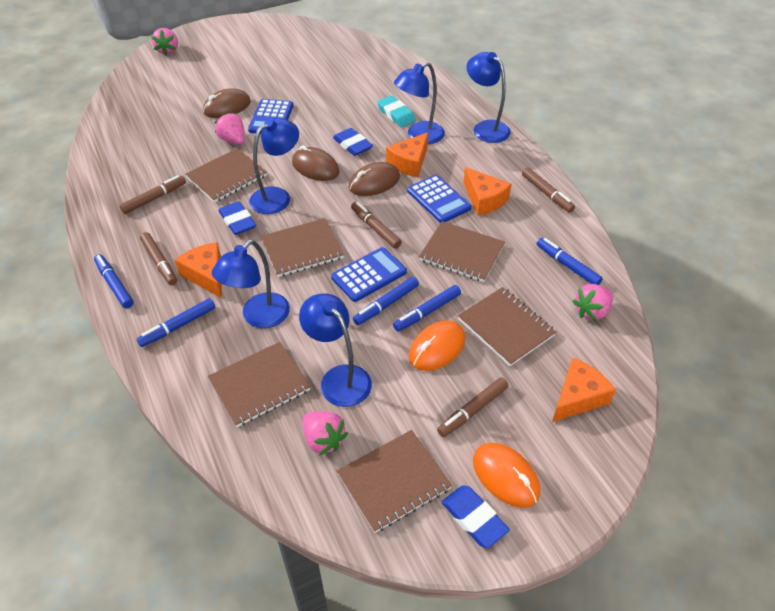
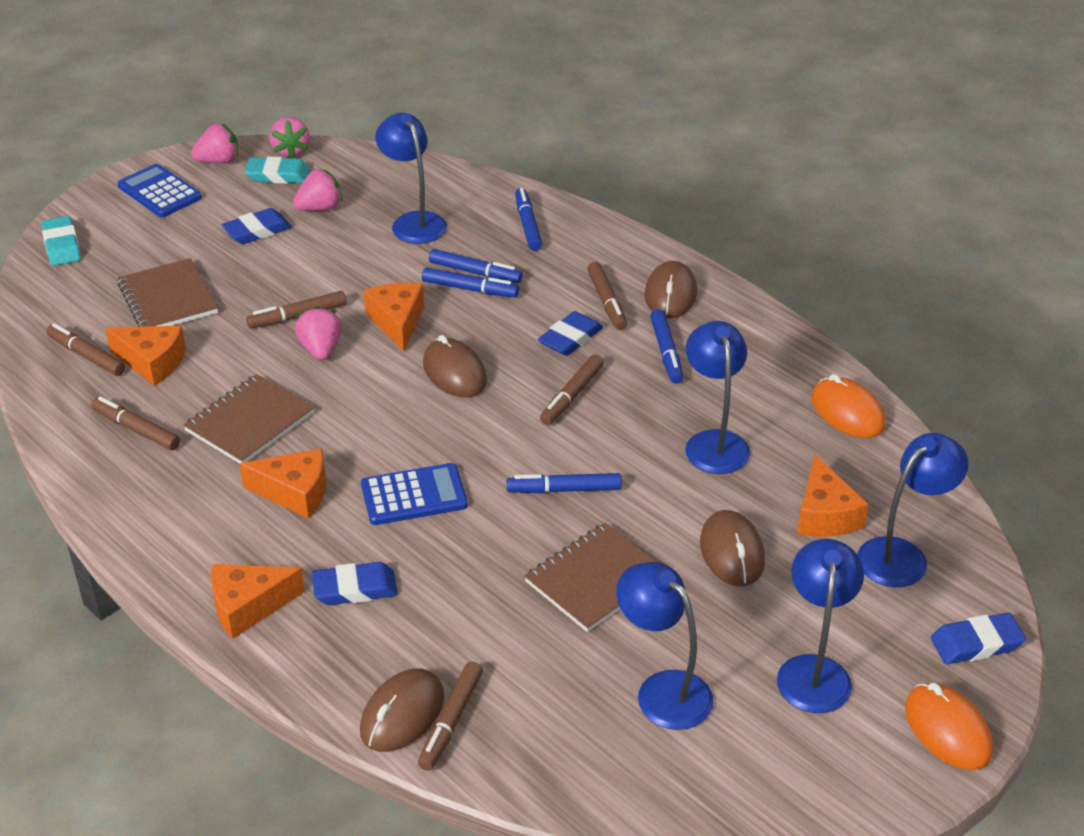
blue calculator: 3 -> 2
blue eraser: 3 -> 4
brown marker: 5 -> 6
brown mouse: 3 -> 4
brown notebook: 6 -> 3
orange cheese: 4 -> 5
turquoise eraser: 1 -> 2

